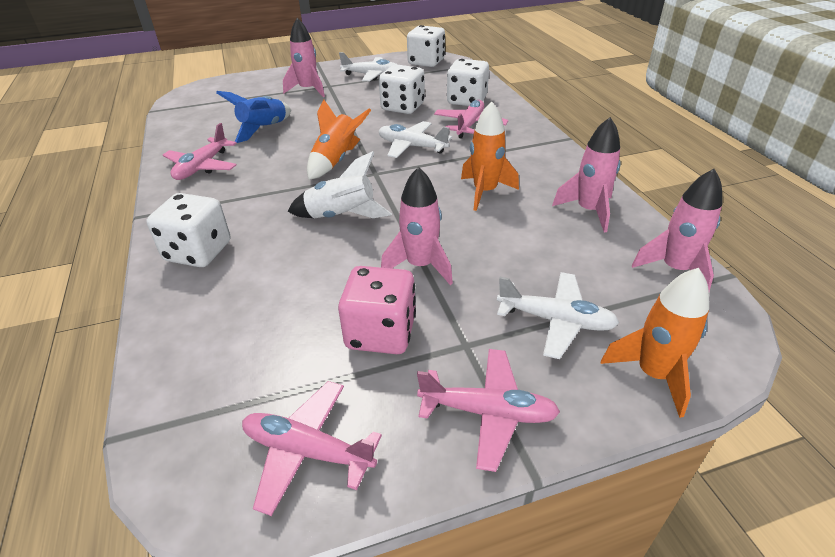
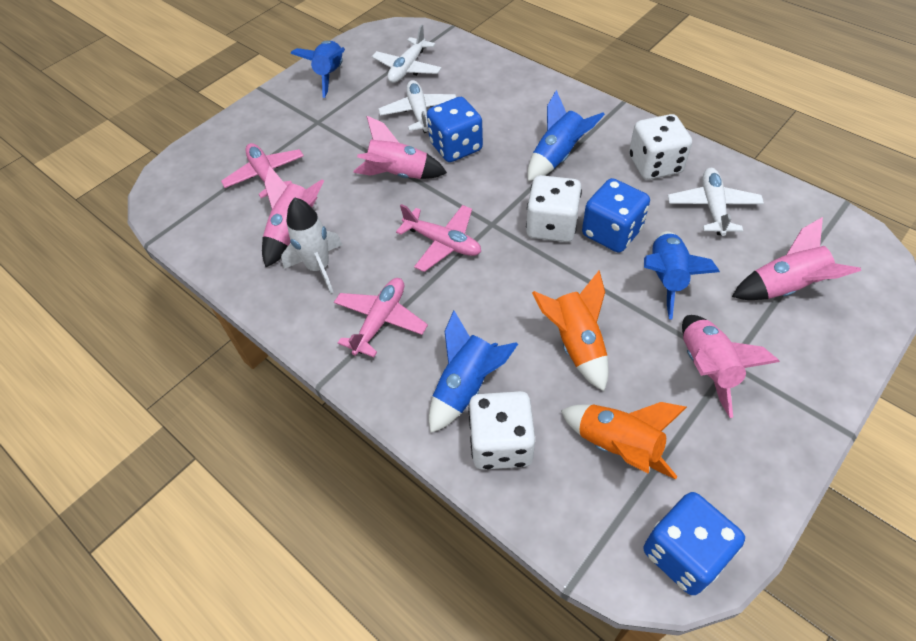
blue dice: 0 -> 3
blue rocket: 1 -> 4
orange rocket: 3 -> 2
pink dice: 1 -> 0
pink plane: 4 -> 3
white dice: 4 -> 3

